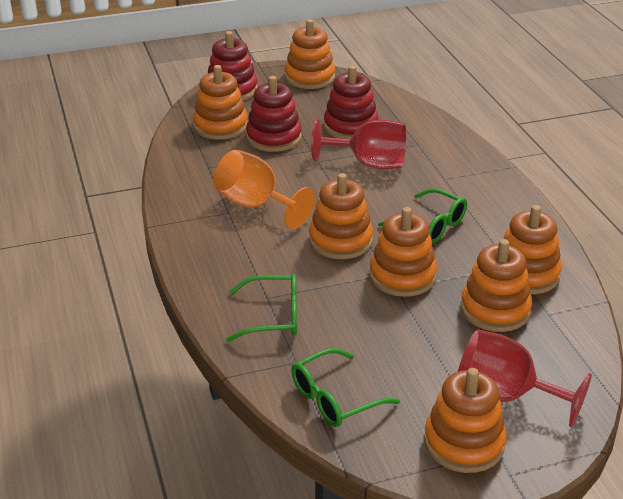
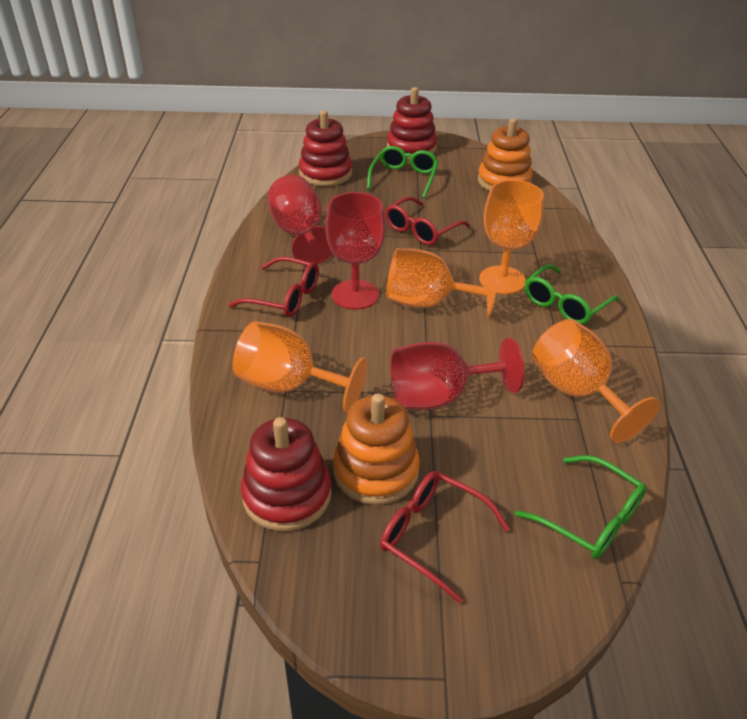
orange goblet: 1 -> 4
orange stacking toy: 7 -> 2
red glasses: 0 -> 3
red goblet: 2 -> 3

